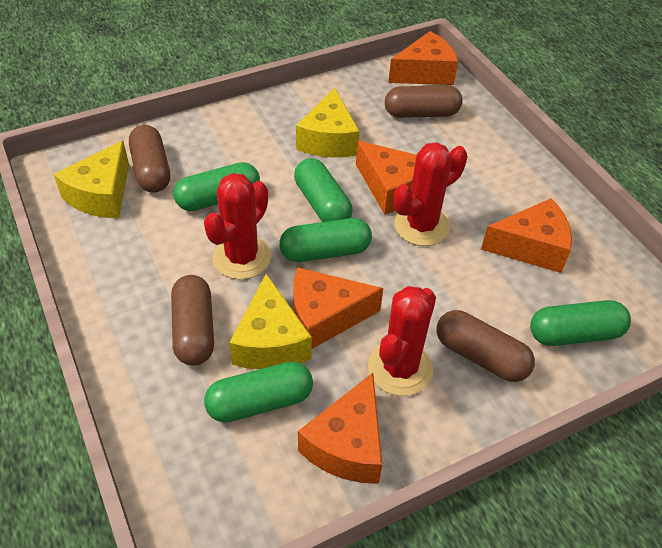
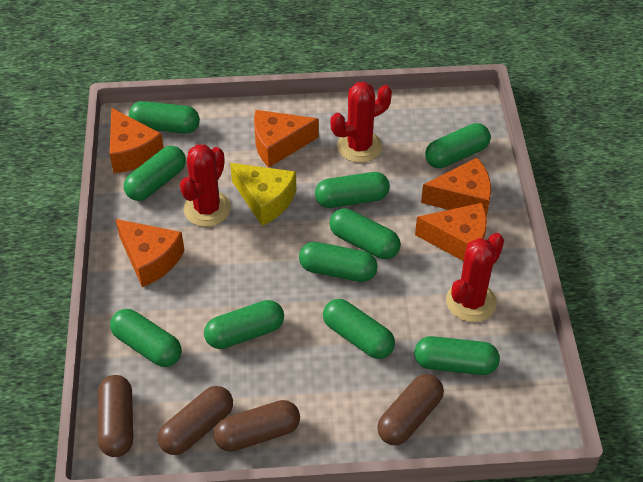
green capsule: 5 -> 10
yellow cheese: 3 -> 1

